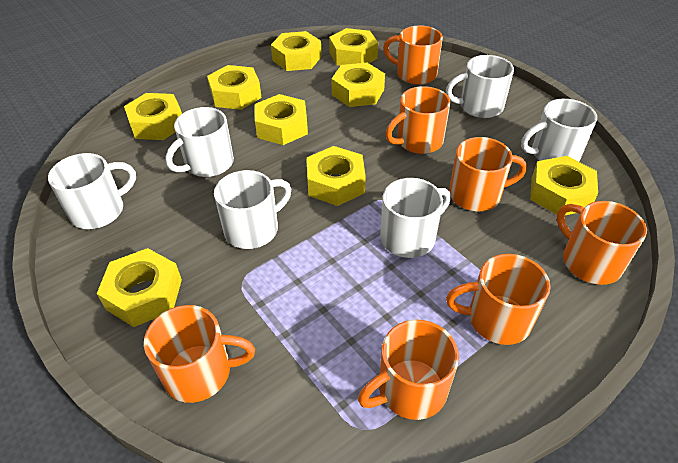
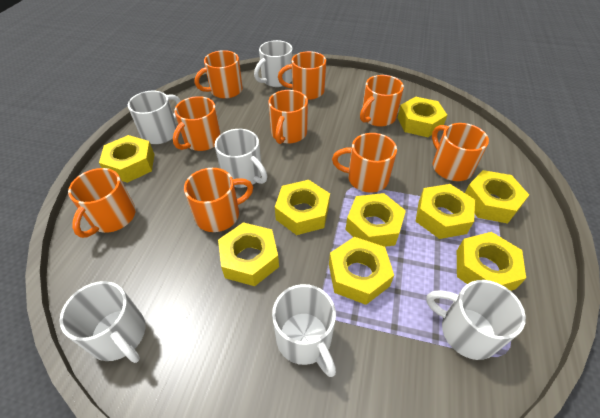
orange mug: 7 -> 9

